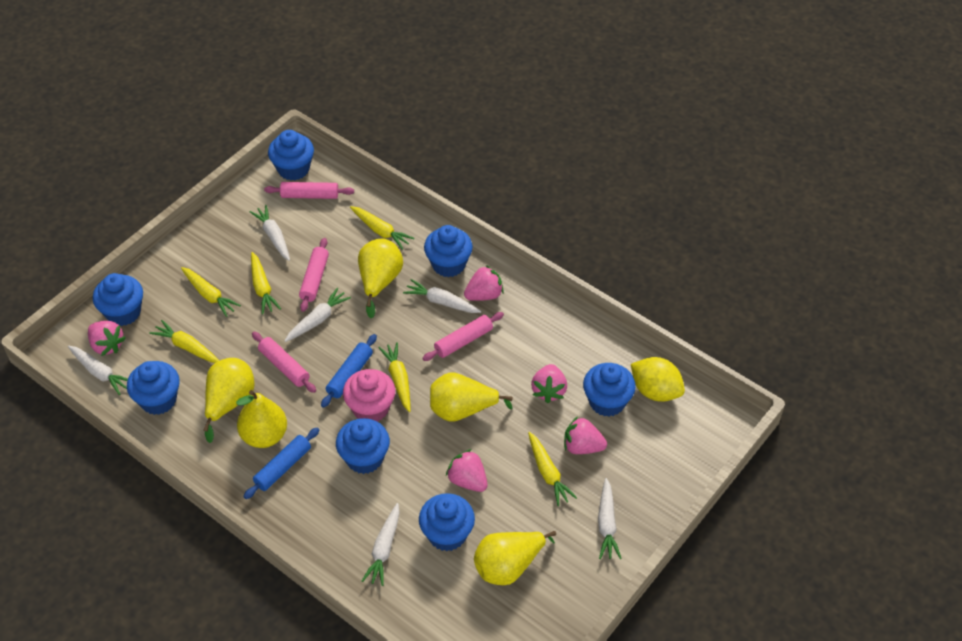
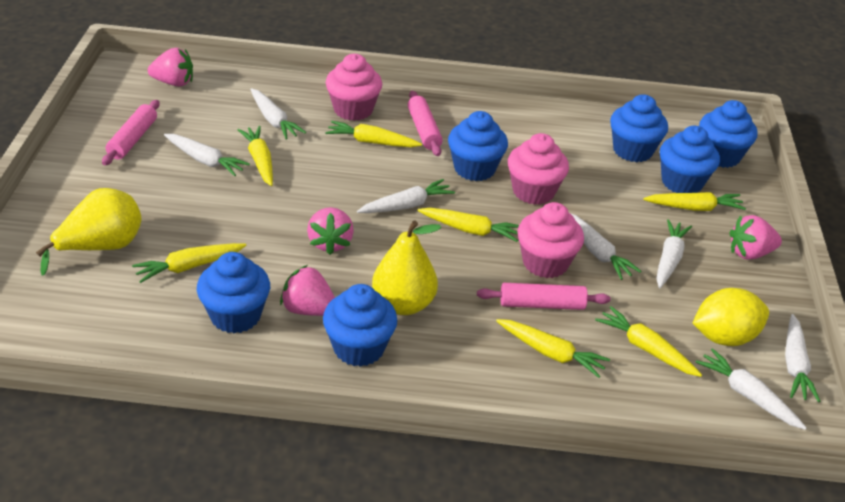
blue cupcake: 7 -> 6
blue rolling pin: 2 -> 0
pink cupcake: 1 -> 3
pink rolling pin: 4 -> 3
pink strawberry: 5 -> 4
white carrot: 6 -> 7
yellow carrot: 6 -> 7
yellow pear: 5 -> 2

